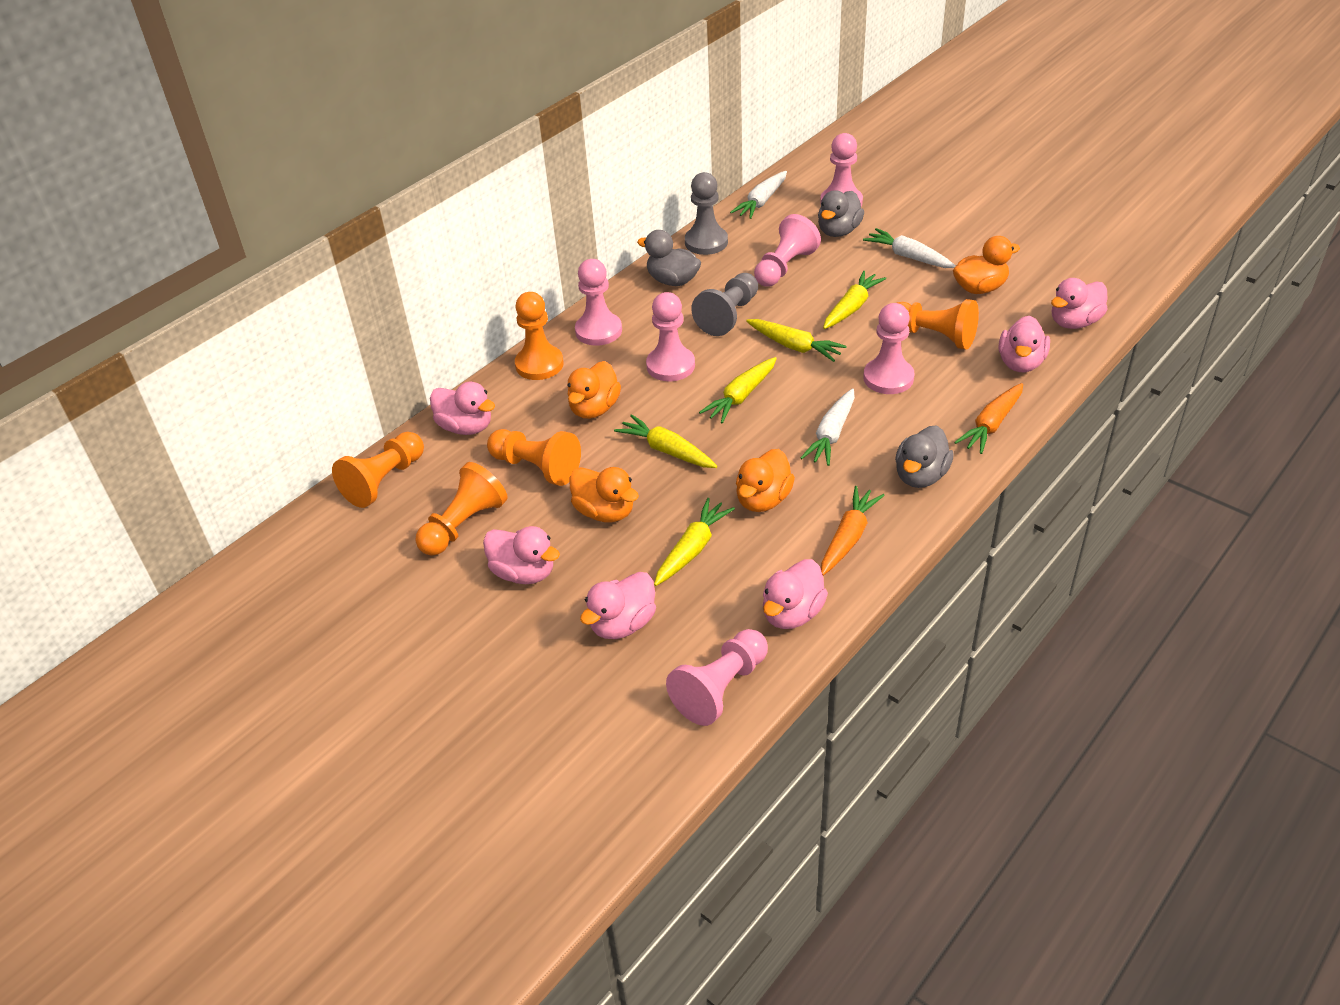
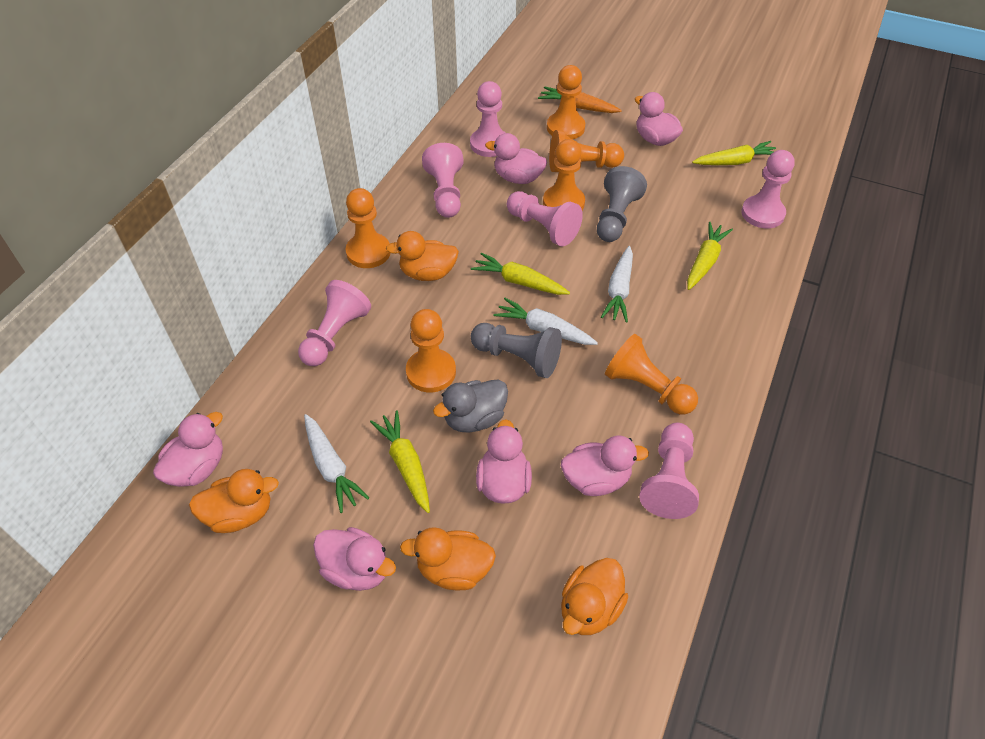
grey duck: 3 -> 1
orange carrot: 2 -> 1
orange pawn: 5 -> 6
yellow carrot: 5 -> 4

